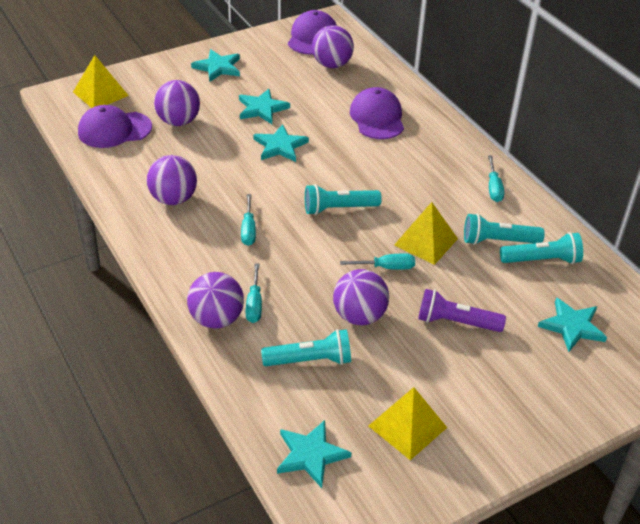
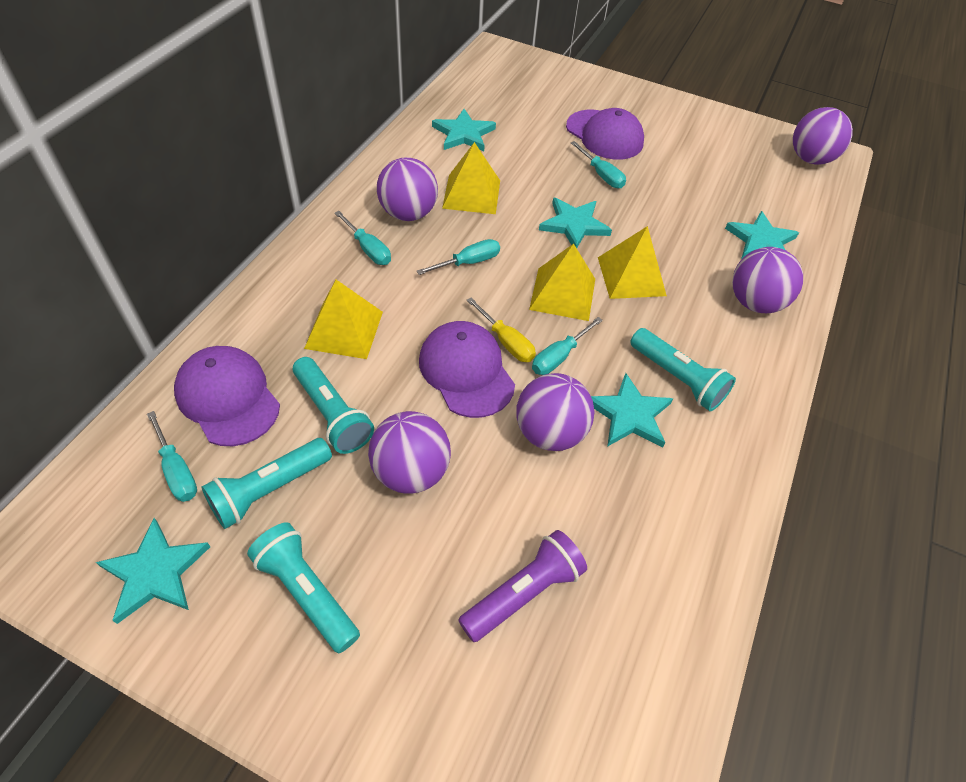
turquoise screwdriver: 4 -> 5
yellow pyramid: 3 -> 4
yellow screwdriver: 0 -> 1

